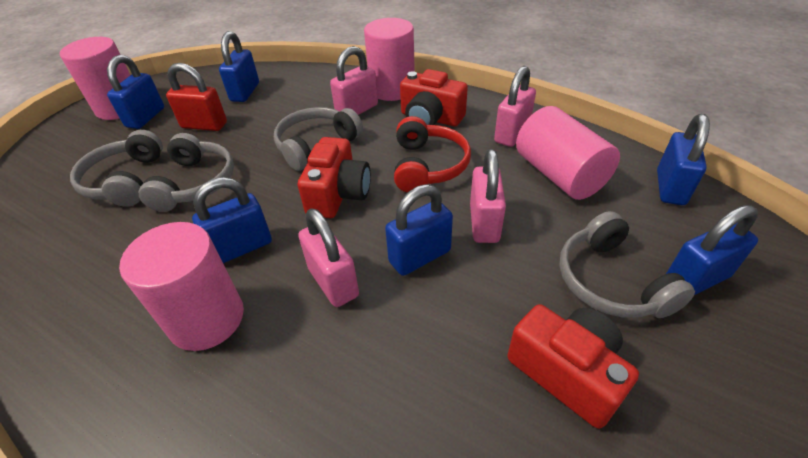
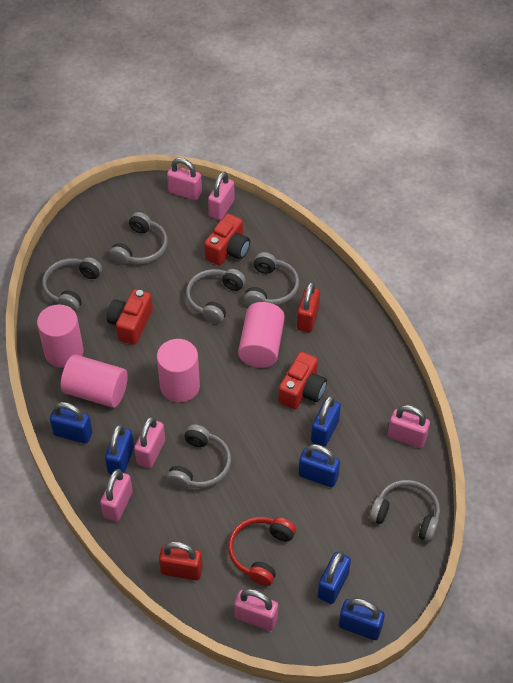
grey headphones: 4 -> 6
pink padlock: 4 -> 6
red padlock: 1 -> 2

